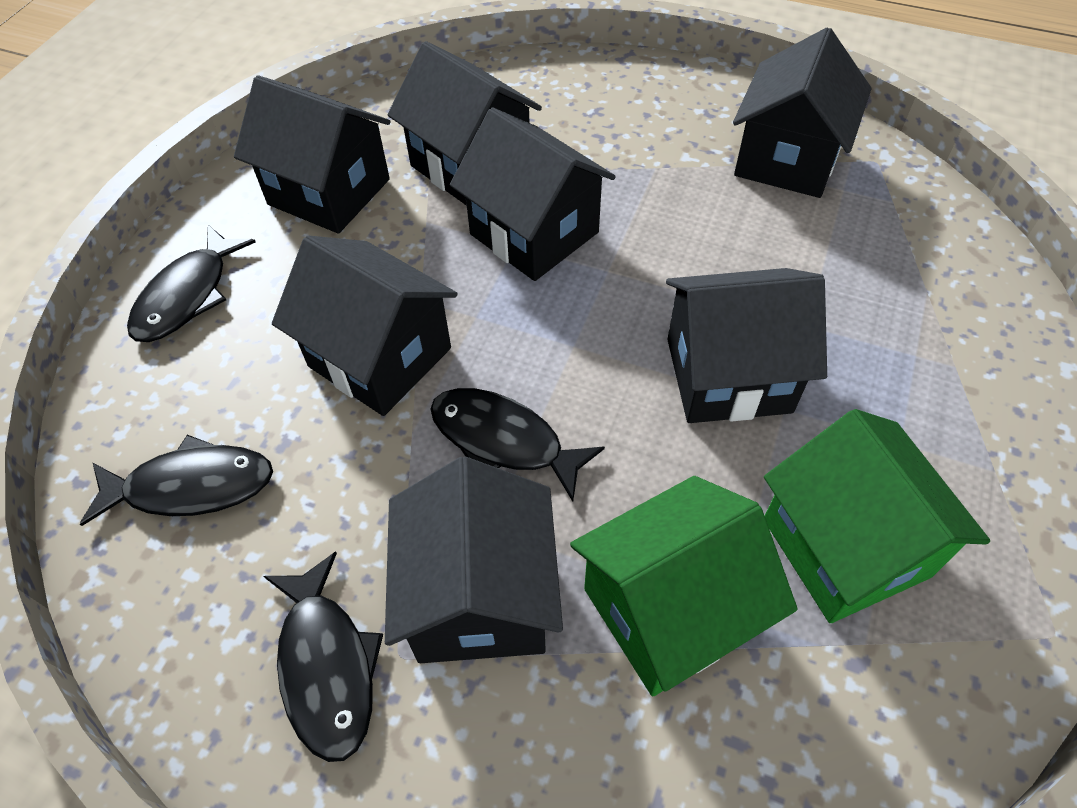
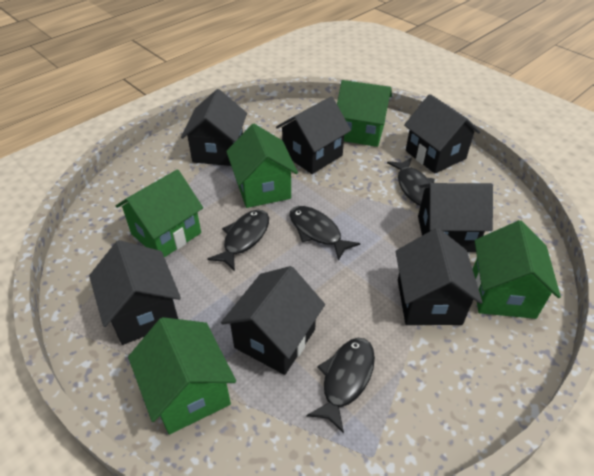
green house: 2 -> 5

